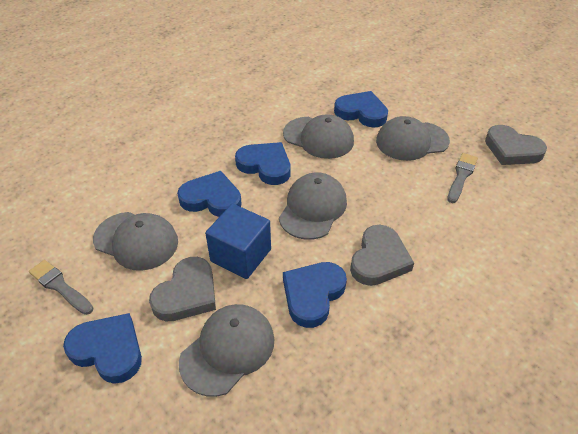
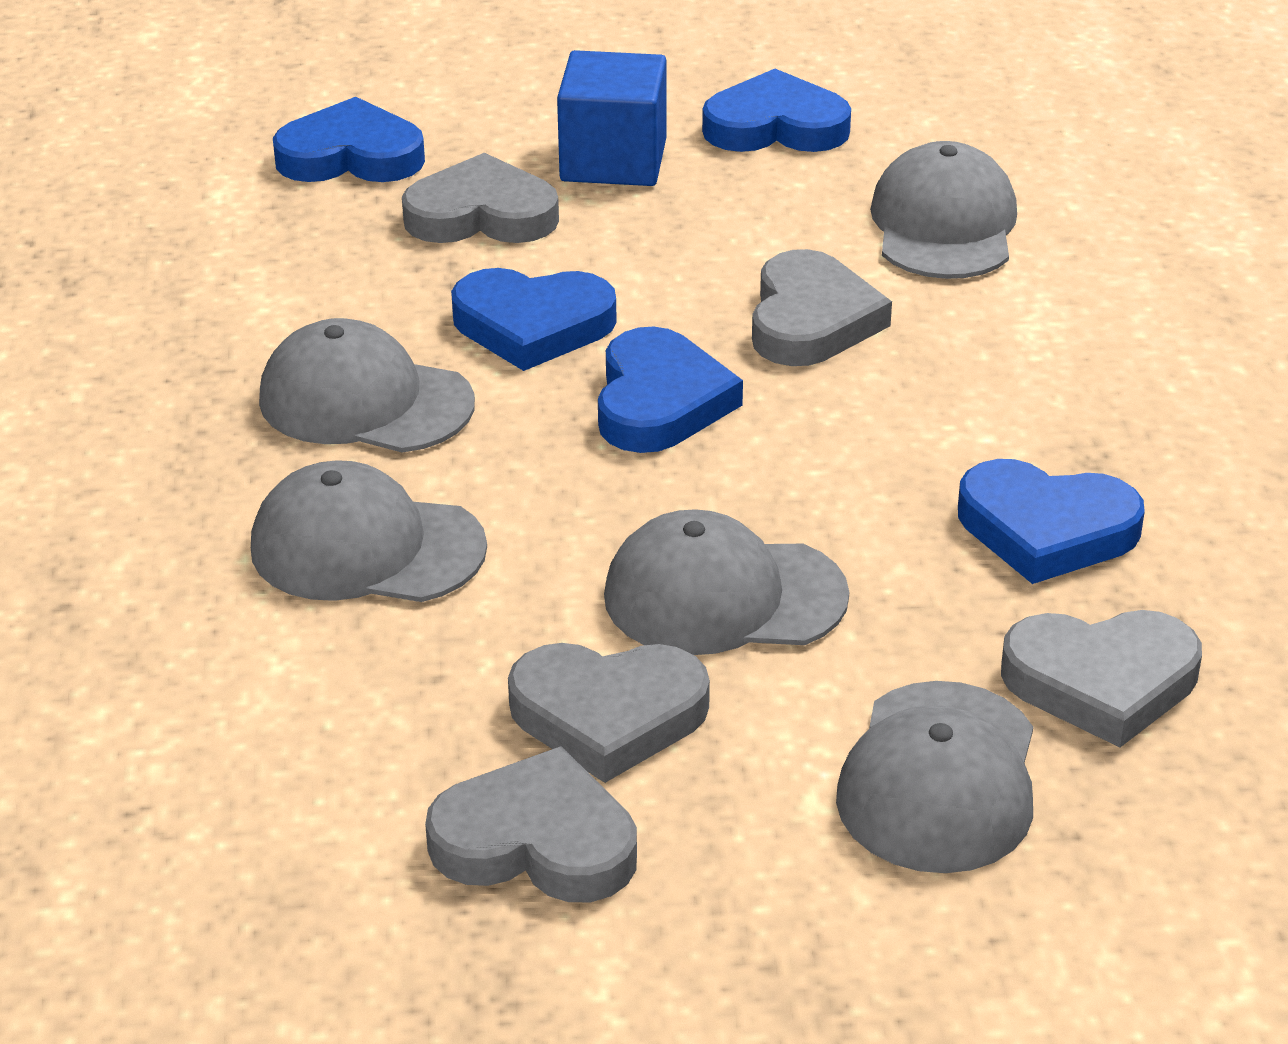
grey brush: 2 -> 0
grey heart: 3 -> 5

